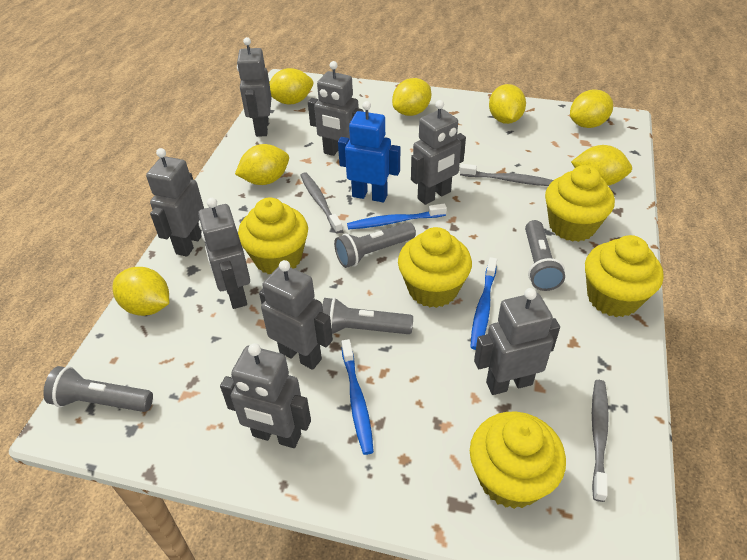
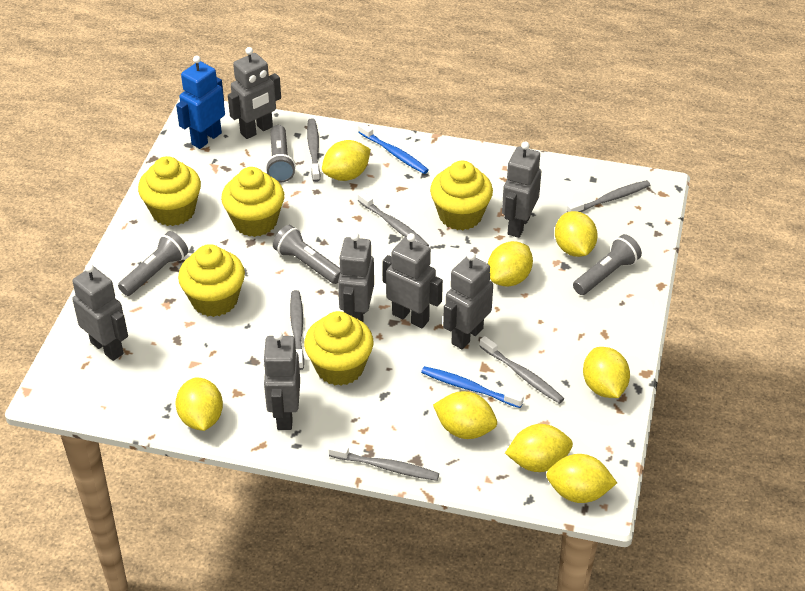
blue toothbrush: 3 -> 2
grey robot: 8 -> 7
grey toothbrush: 3 -> 6
yellow lemon: 7 -> 8

